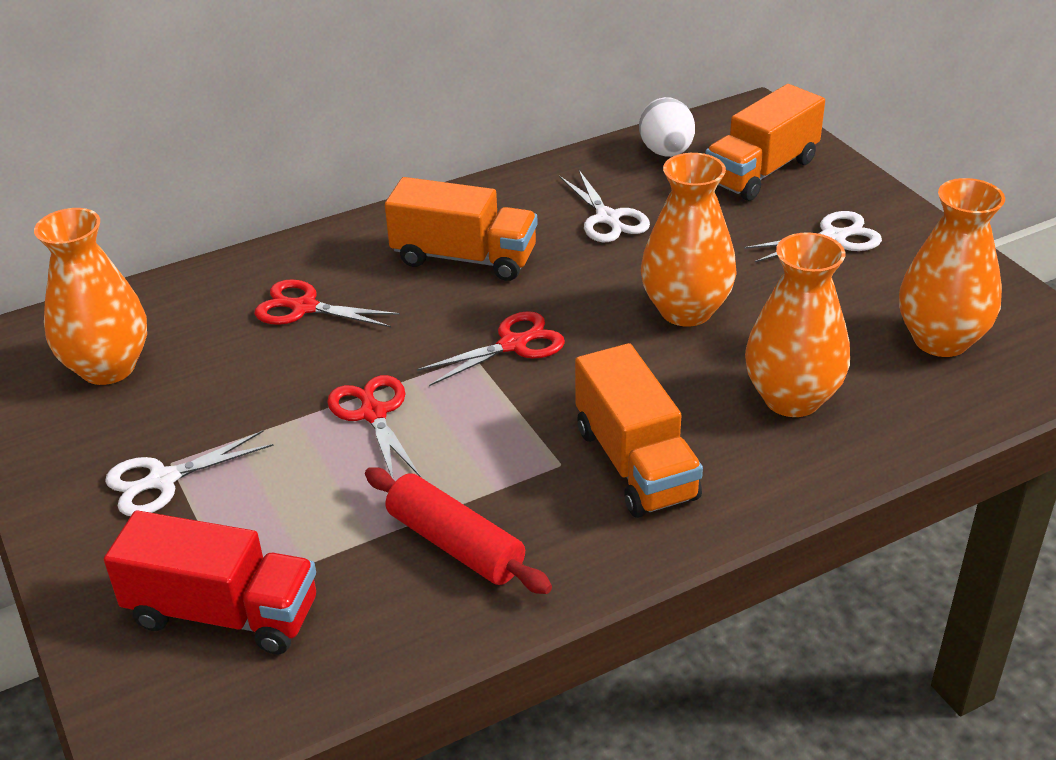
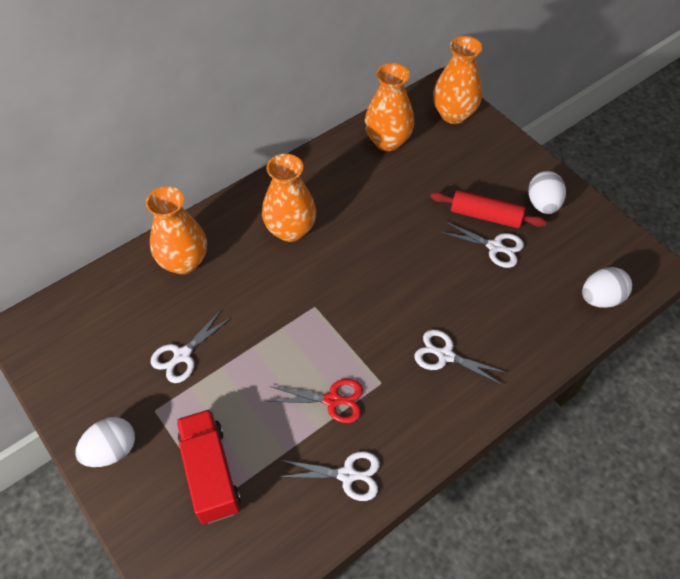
orange truck: 3 -> 0
red scissors: 3 -> 1
white egg: 1 -> 3
white scissors: 3 -> 4

